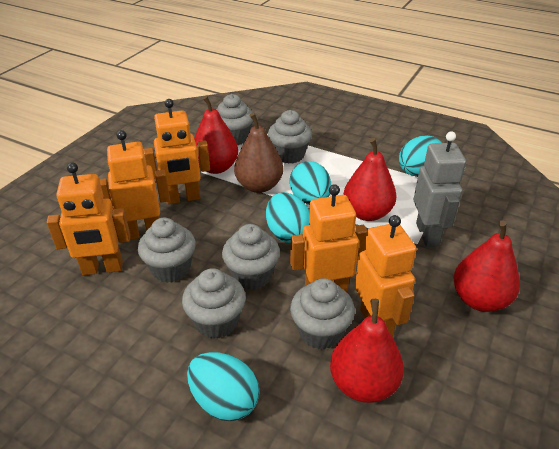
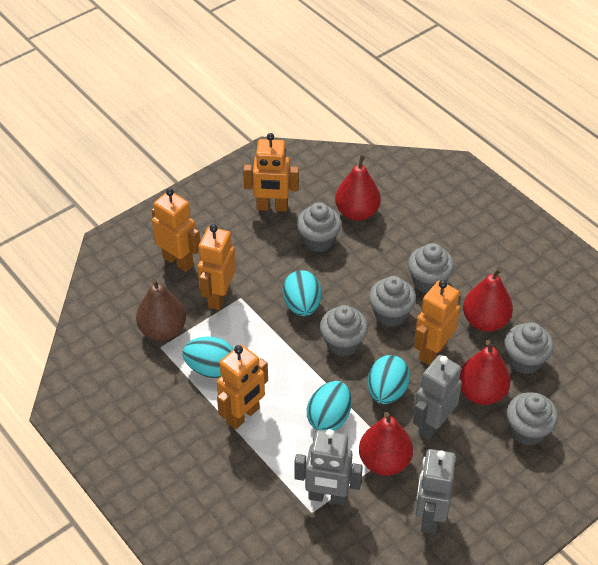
grey robot: 1 -> 3

